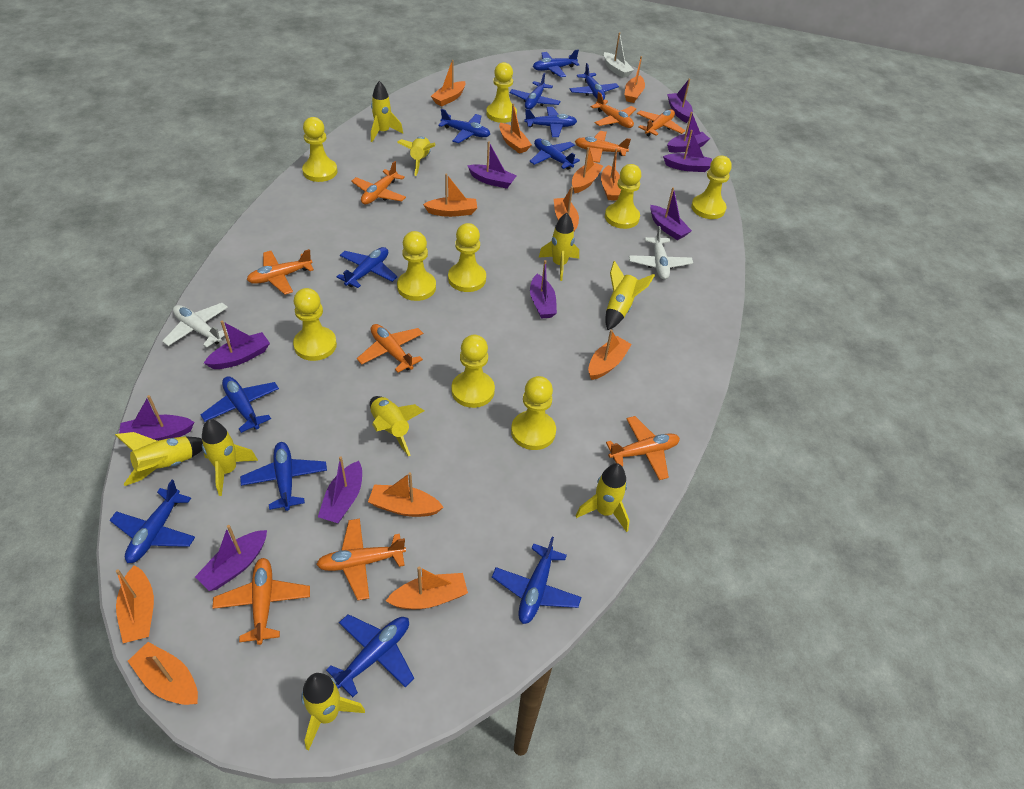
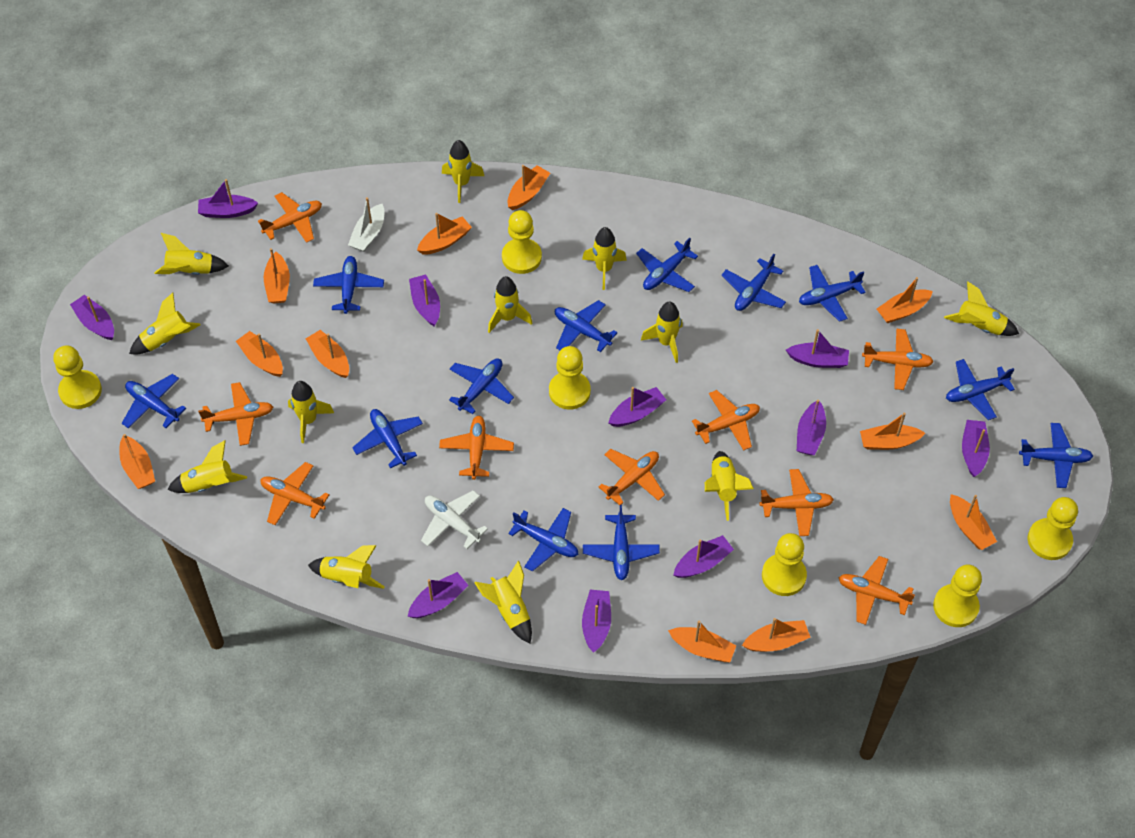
orange boat: 12 -> 11
white plane: 2 -> 1
yellow pawn: 9 -> 6
yellow rocket: 9 -> 12

